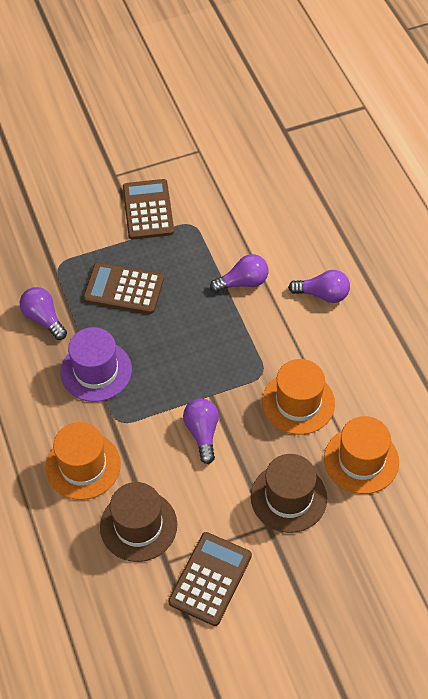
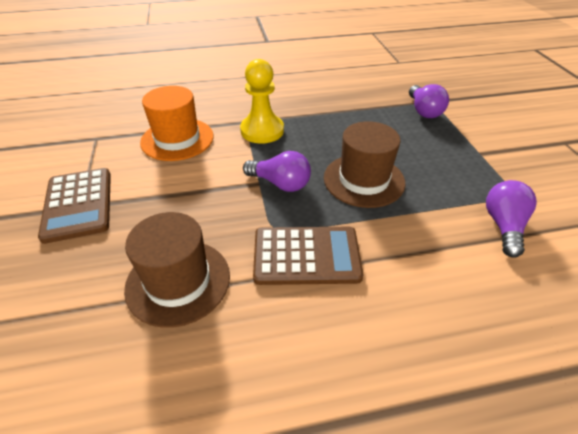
brown calculator: 3 -> 2
orange hat: 3 -> 1
purple hat: 1 -> 0
purple light bulb: 4 -> 3
yellow pawn: 0 -> 1

